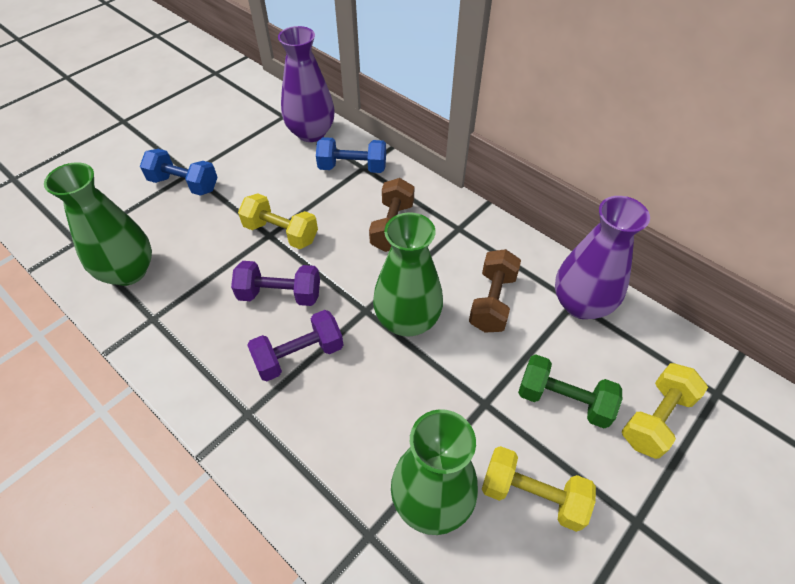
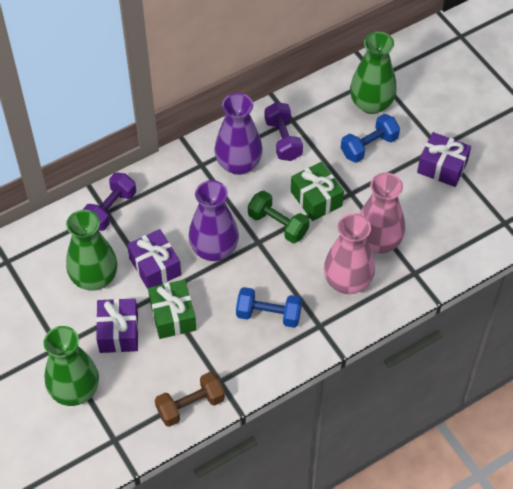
brown dumbbell: 2 -> 1
green gift: 0 -> 2
pink vase: 0 -> 2
purple gift: 0 -> 3
yellow dumbbell: 3 -> 0

